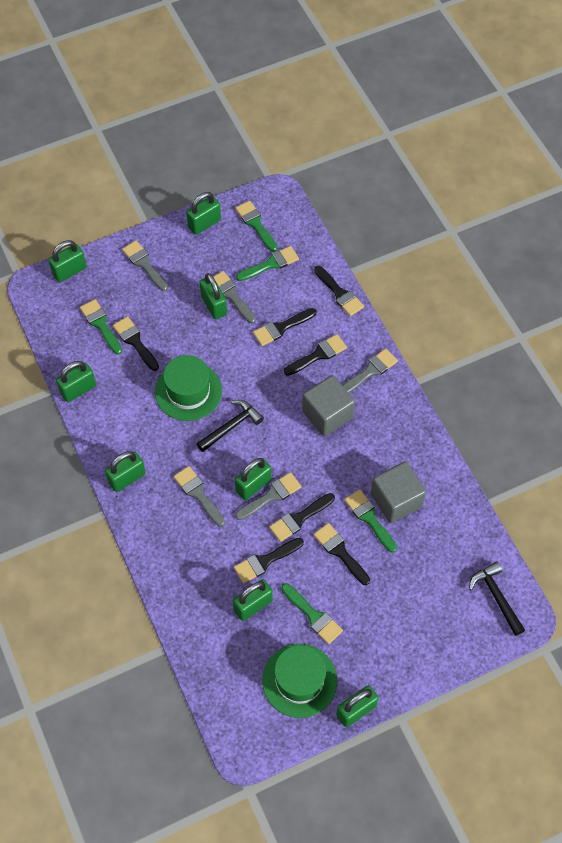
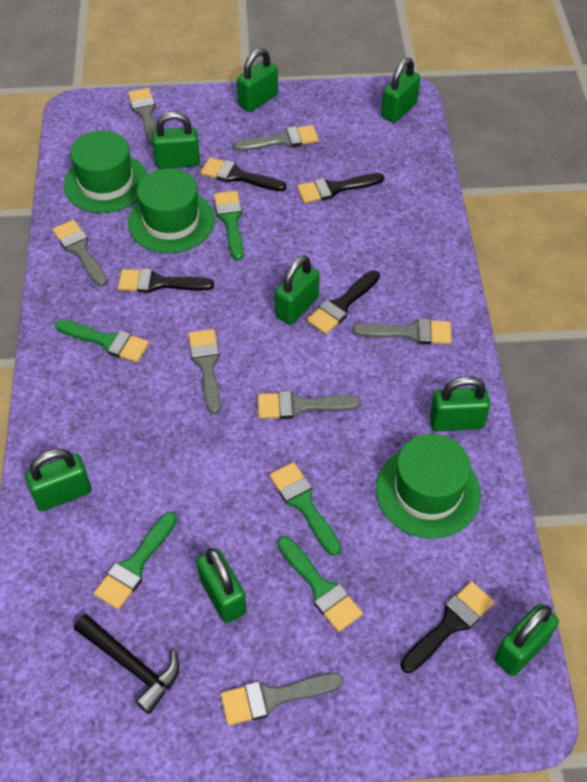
black brush: 7 -> 5
black hammer: 2 -> 1
green hat: 2 -> 3
grey brush: 5 -> 7
grey cube: 2 -> 0

